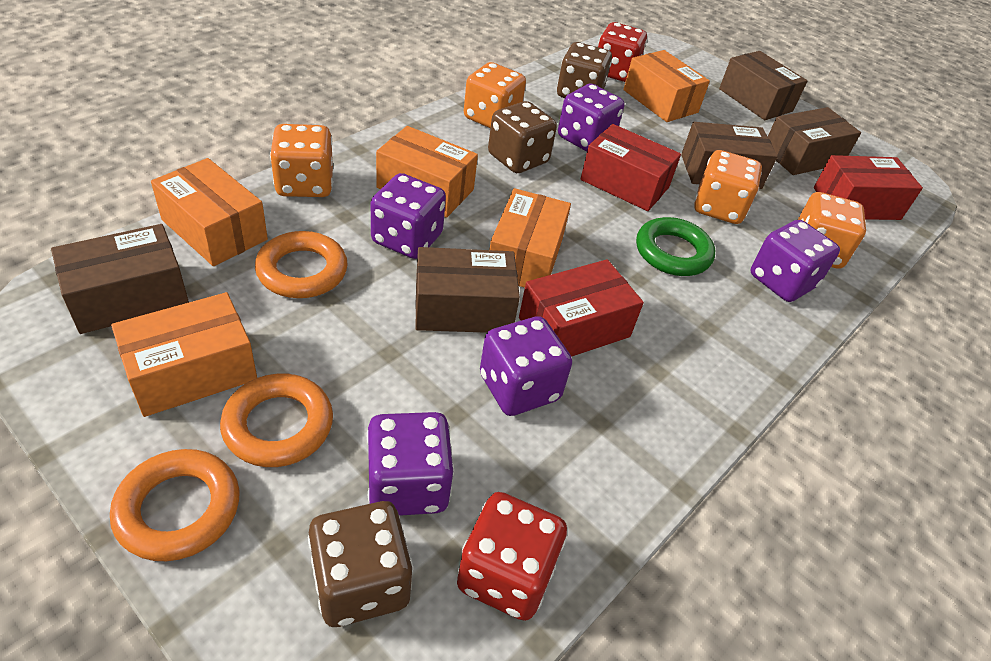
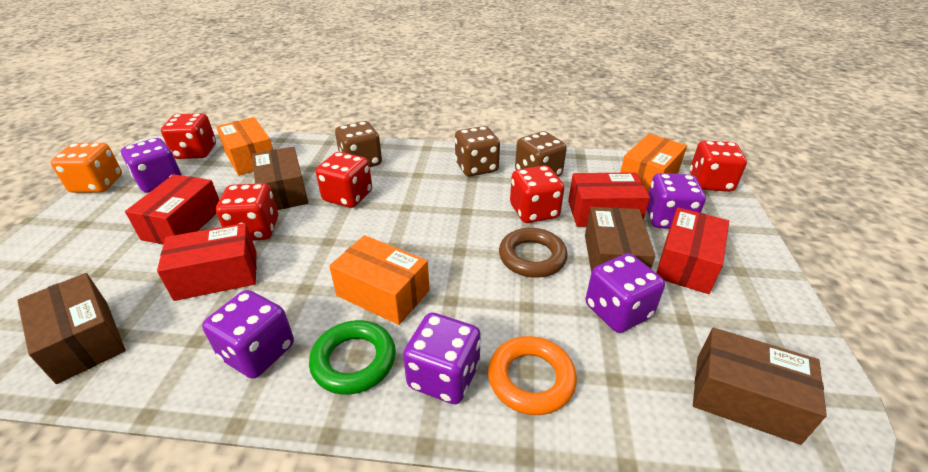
brown box: 5 -> 4
brown ring: 0 -> 1
orange box: 5 -> 3
orange dice: 4 -> 1
orange ring: 3 -> 1
red box: 3 -> 4
red dice: 2 -> 5

